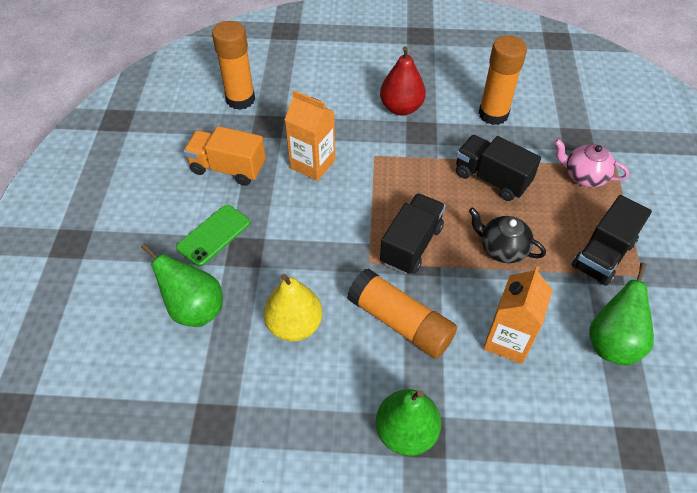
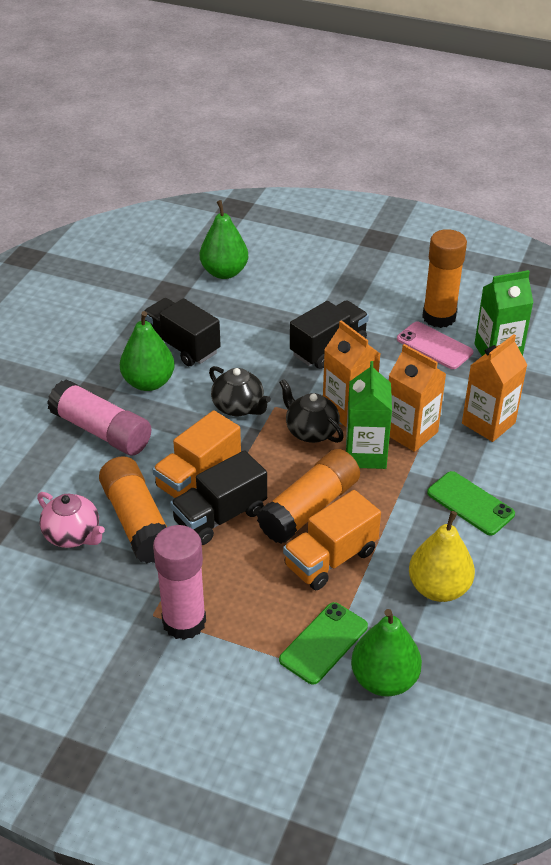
black teapot: 1 -> 2
green carton: 0 -> 2
green phone: 1 -> 2
orange carton: 2 -> 3
orange truck: 1 -> 2
pink glue stick: 0 -> 2
pink phone: 0 -> 1
red pear: 1 -> 0

